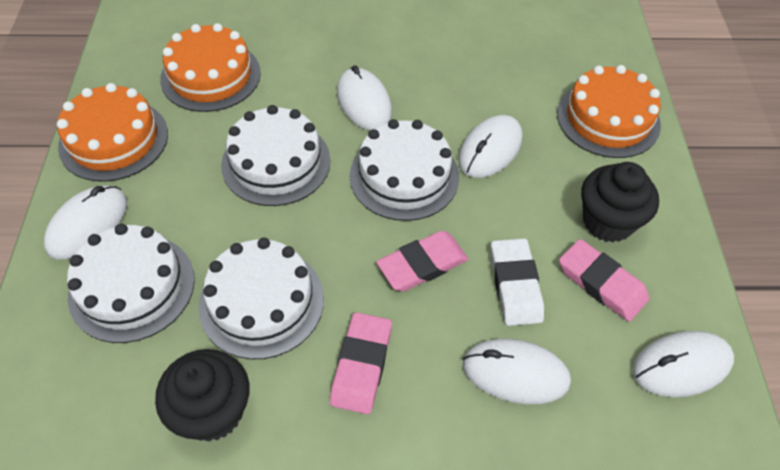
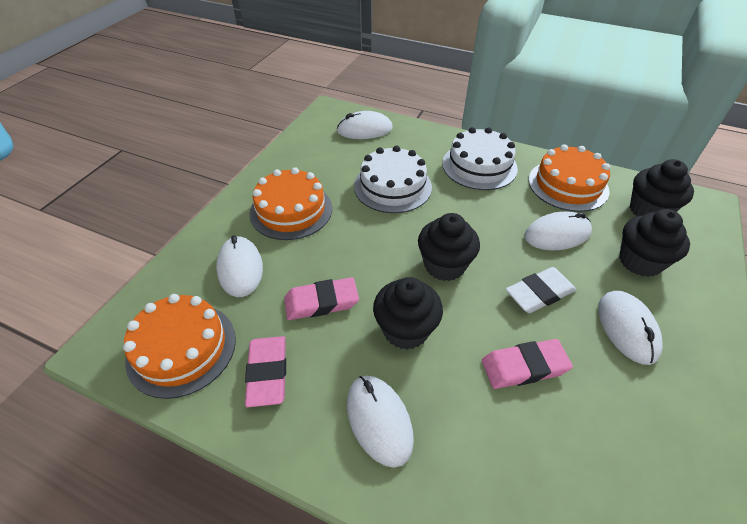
black cupcake: 2 -> 4
white cake: 4 -> 2

